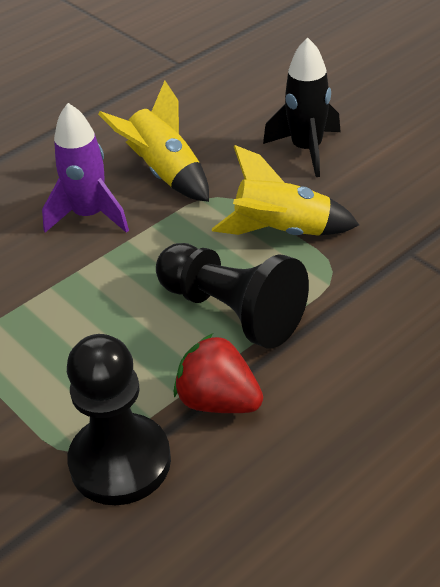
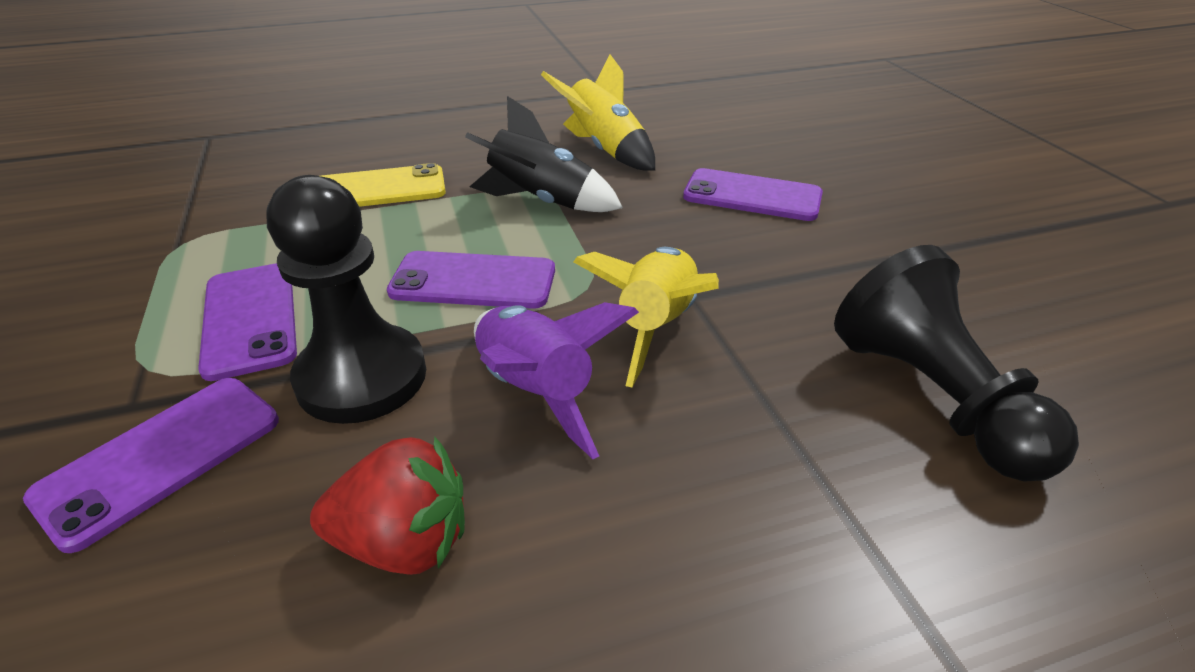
purple phone: 0 -> 4
yellow phone: 0 -> 1

